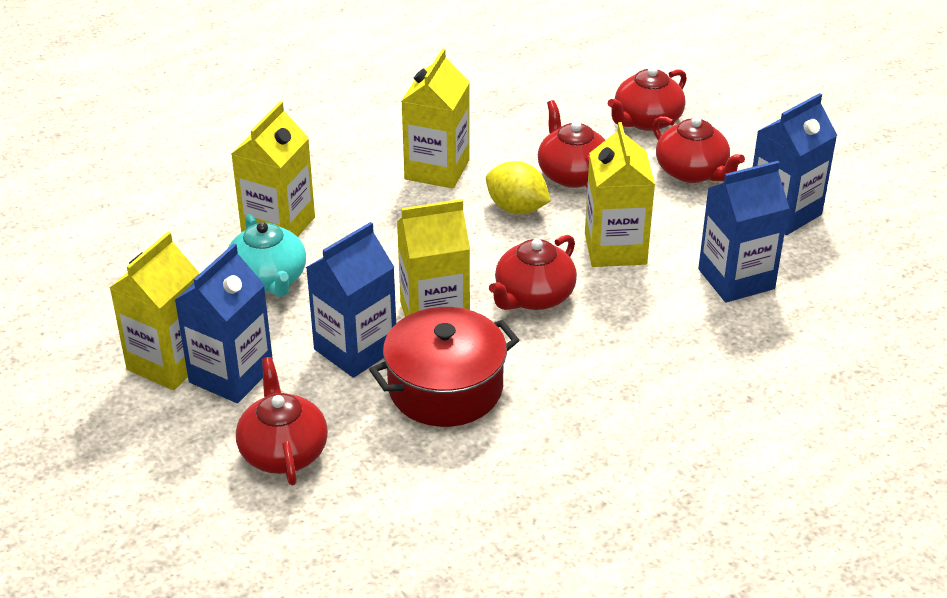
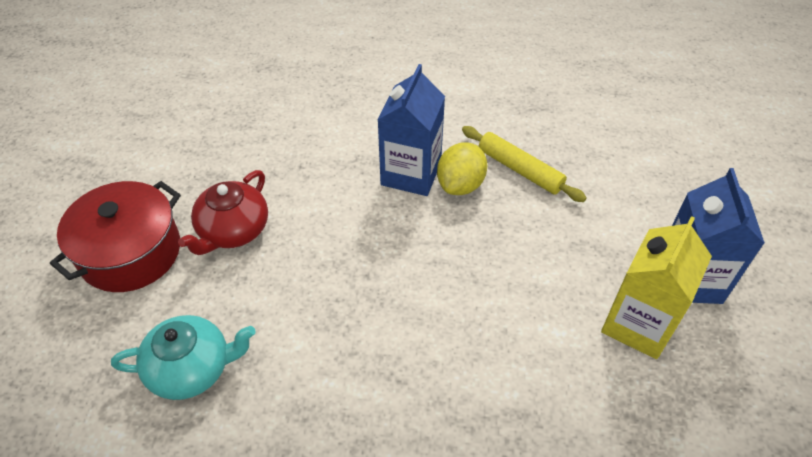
blue carton: 4 -> 2
red teapot: 5 -> 1
yellow carton: 5 -> 1
yellow rolling pin: 0 -> 1

